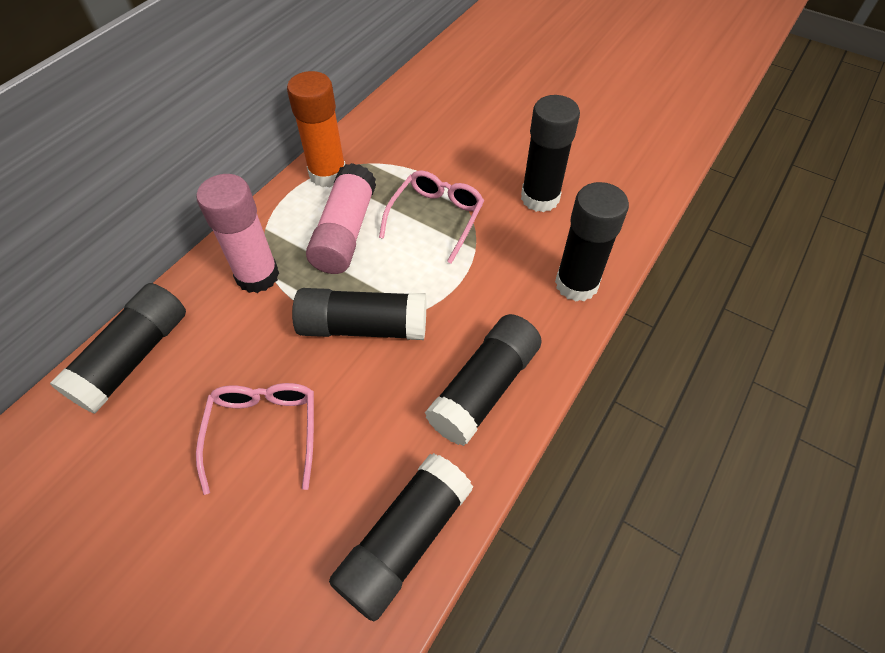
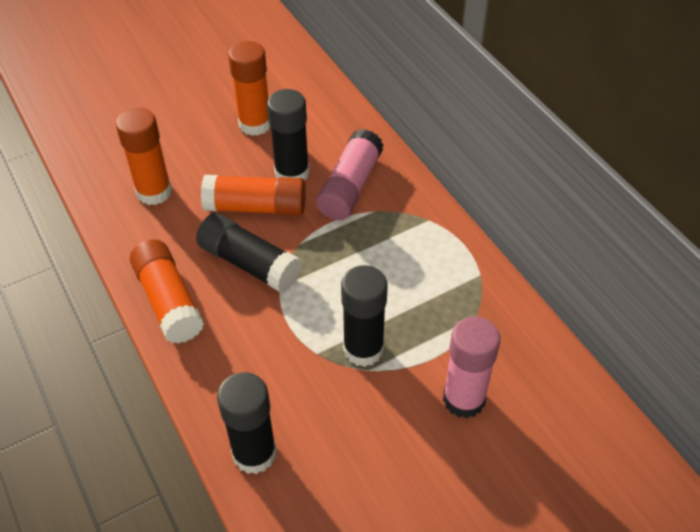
black glue stick: 6 -> 4
orange glue stick: 1 -> 4
pink glasses: 2 -> 0

